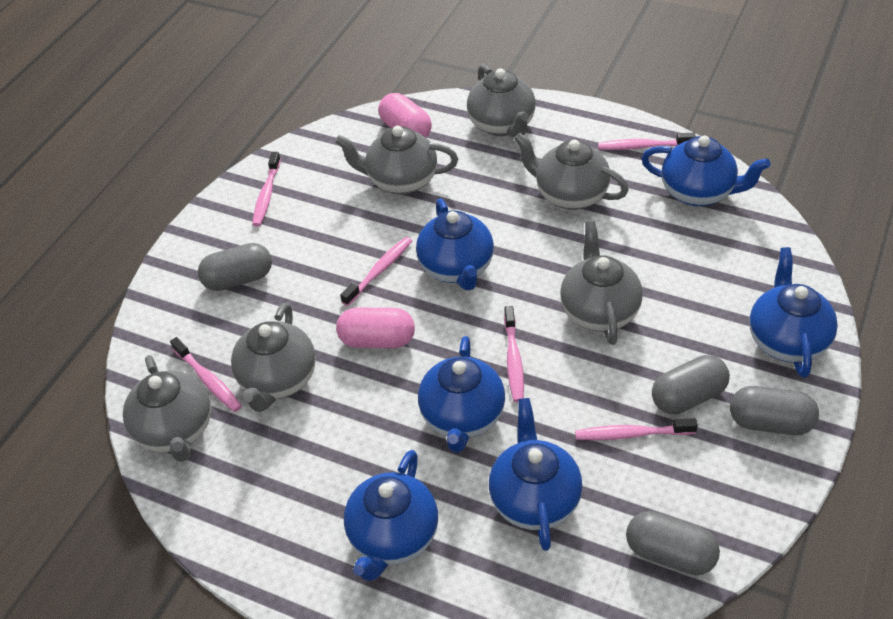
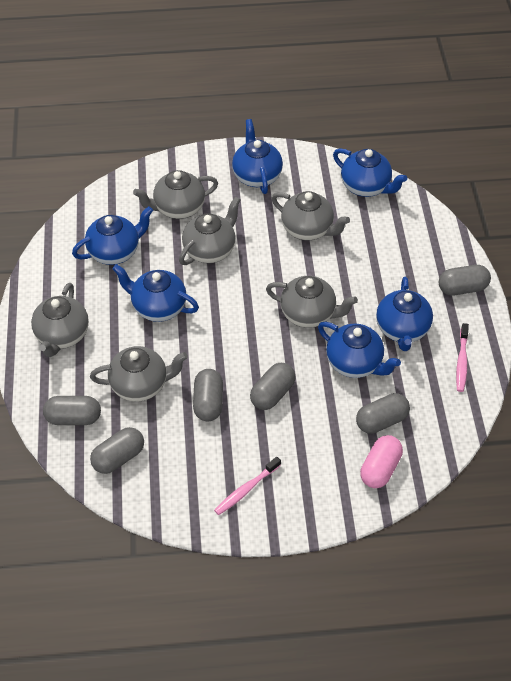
grey capsule: 4 -> 6
pink capsule: 2 -> 1
pink toothbrush: 6 -> 2

